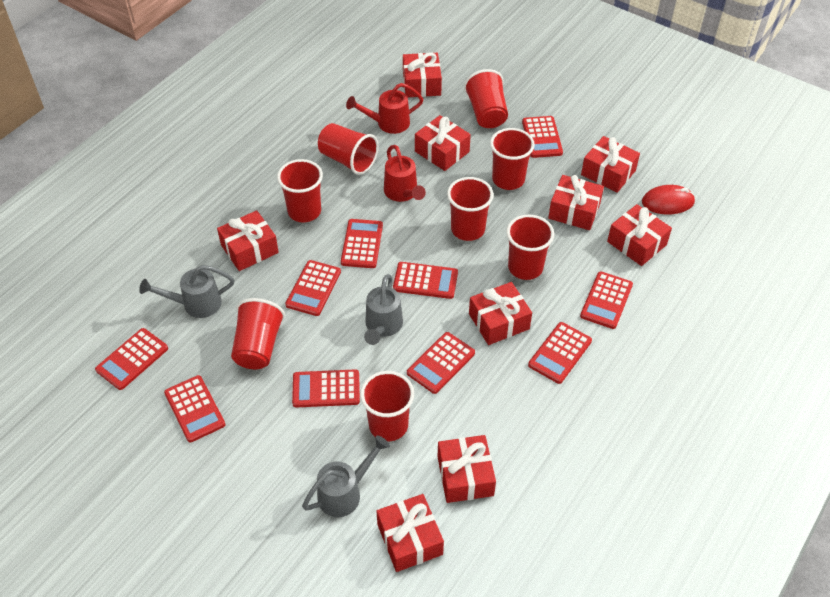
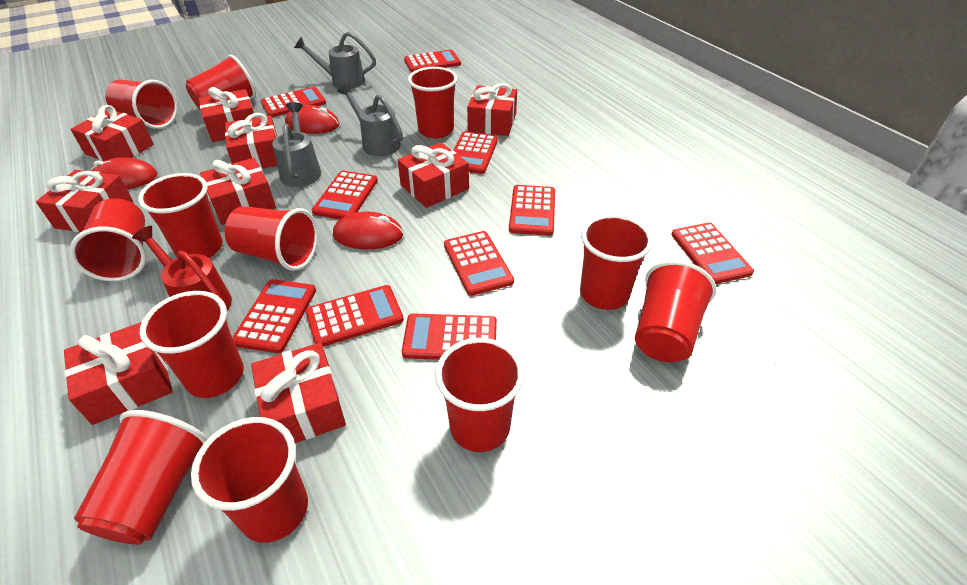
red cup: 8 -> 12
red mouse: 1 -> 3
red watering can: 2 -> 1

